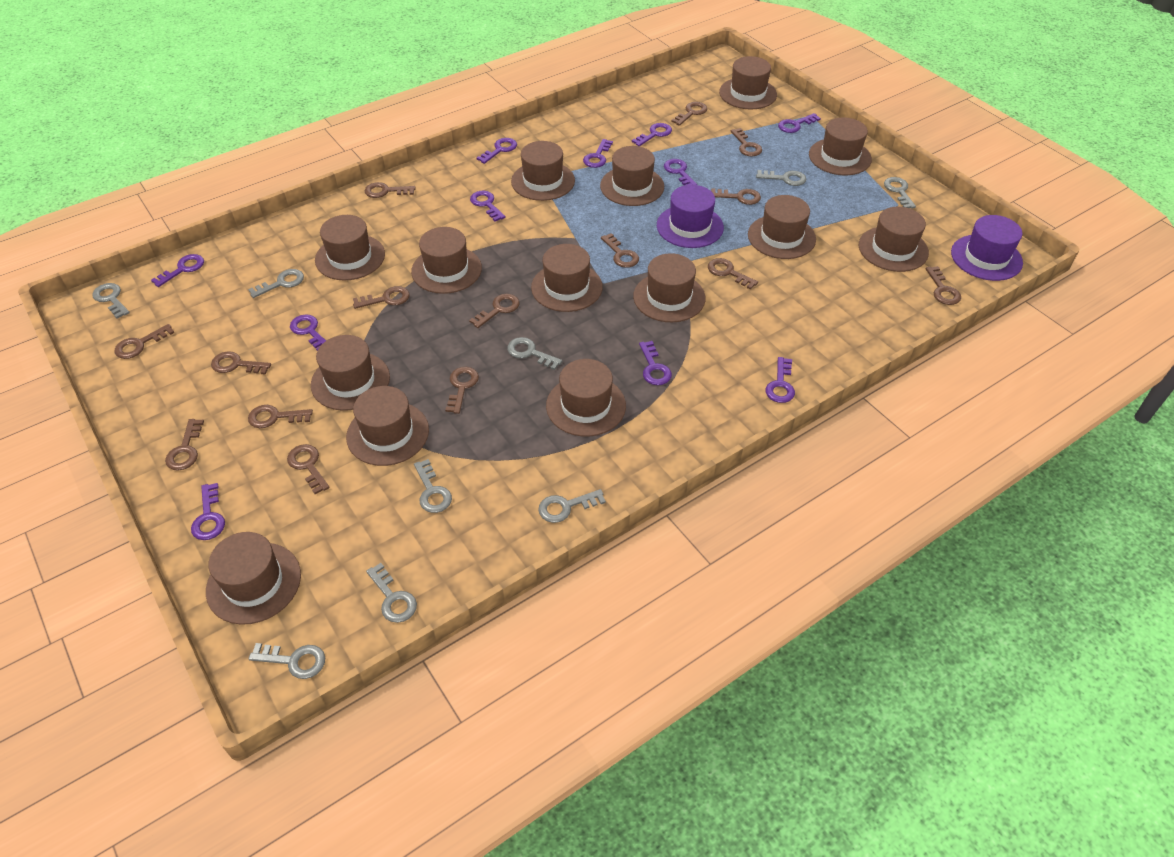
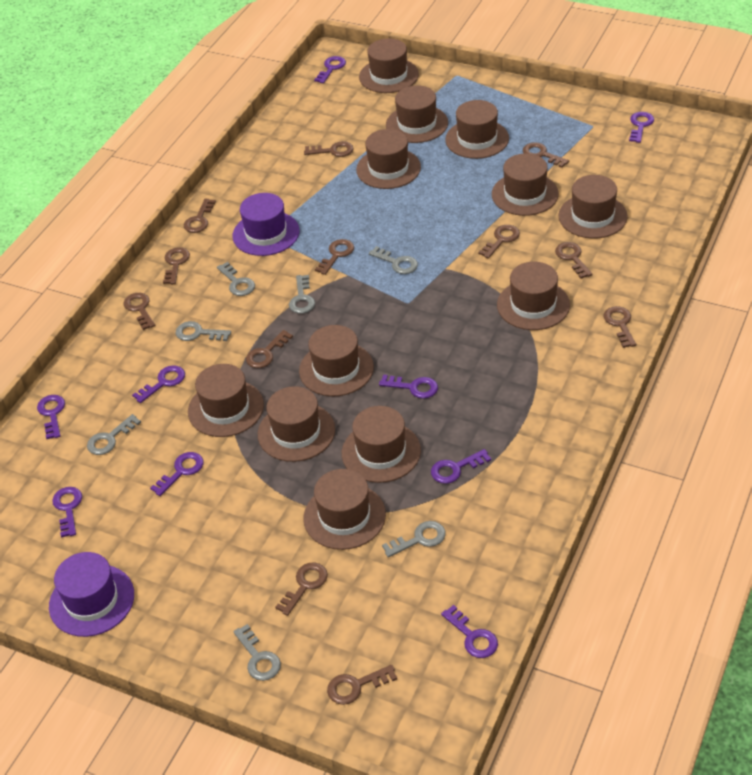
brown hat: 14 -> 12
brown key: 15 -> 12
grey key: 9 -> 7
purple key: 11 -> 9

